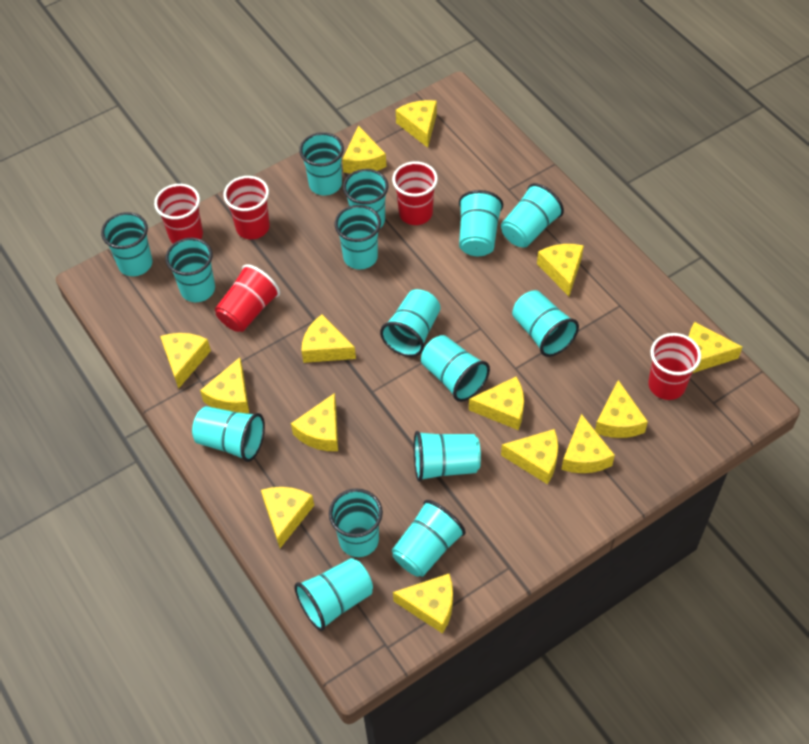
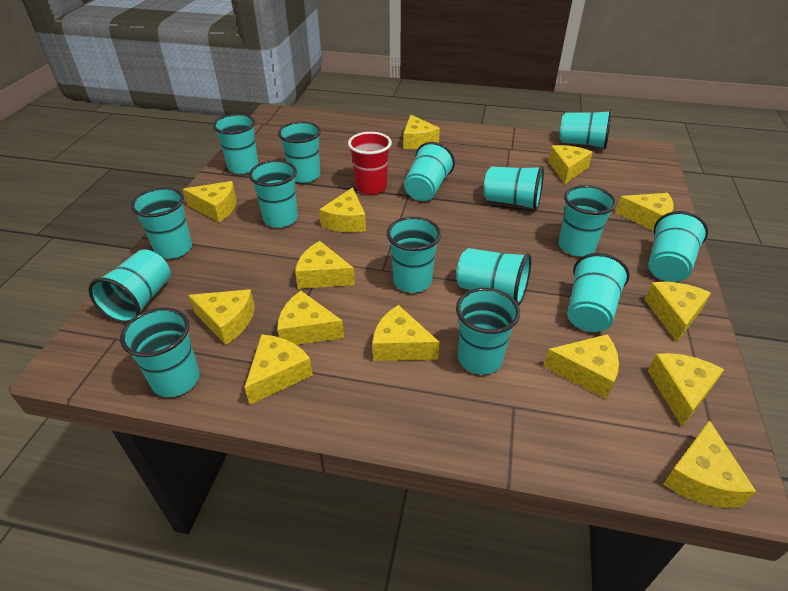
red cup: 5 -> 1

